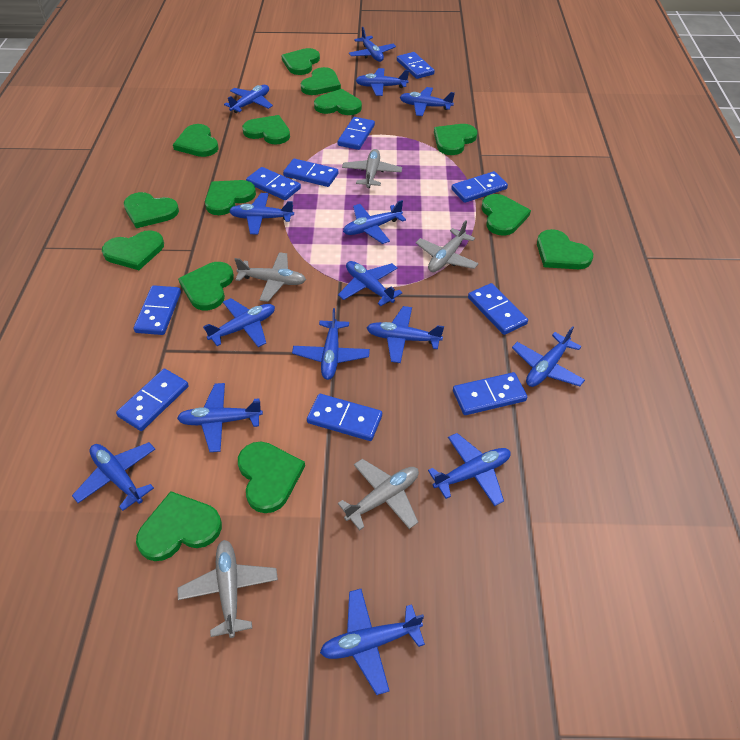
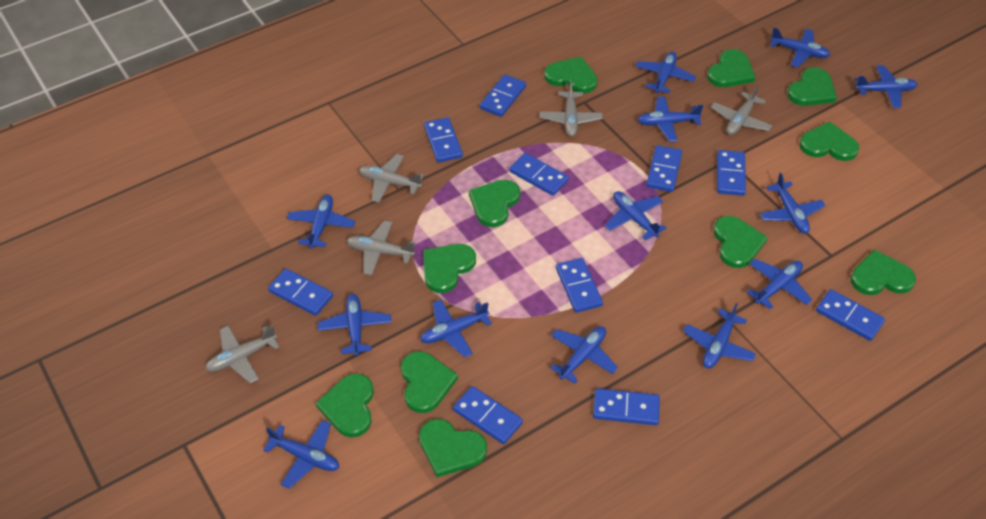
blue plane: 15 -> 13
green heart: 14 -> 11

